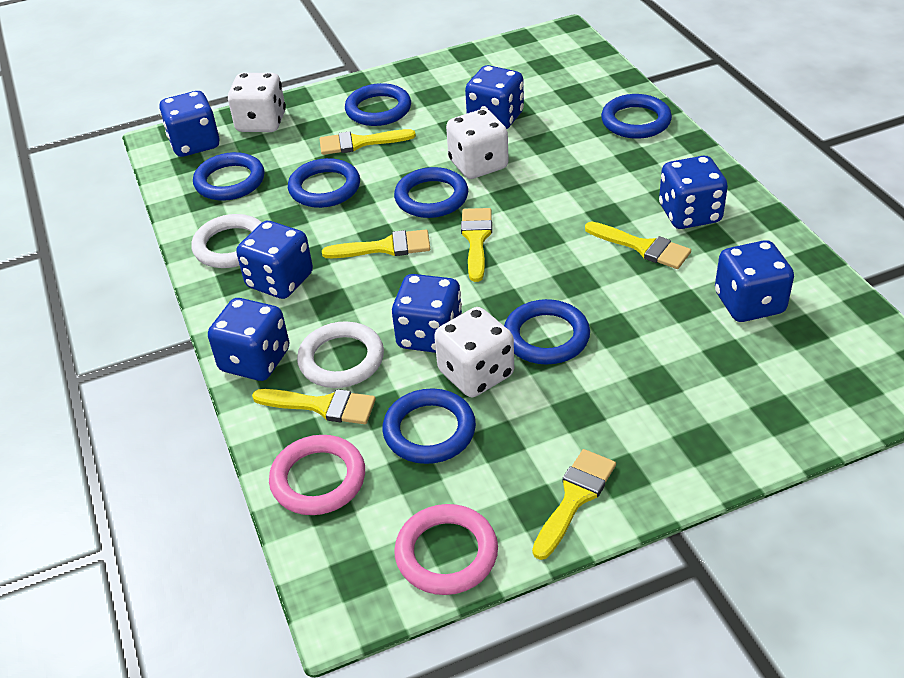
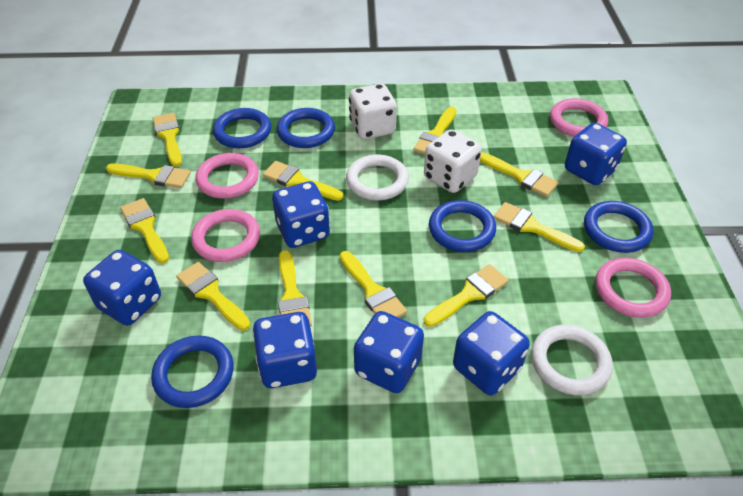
blue dice: 7 -> 6
blue ring: 7 -> 5
pink ring: 2 -> 4
white dice: 3 -> 2
yellow brush: 6 -> 11

